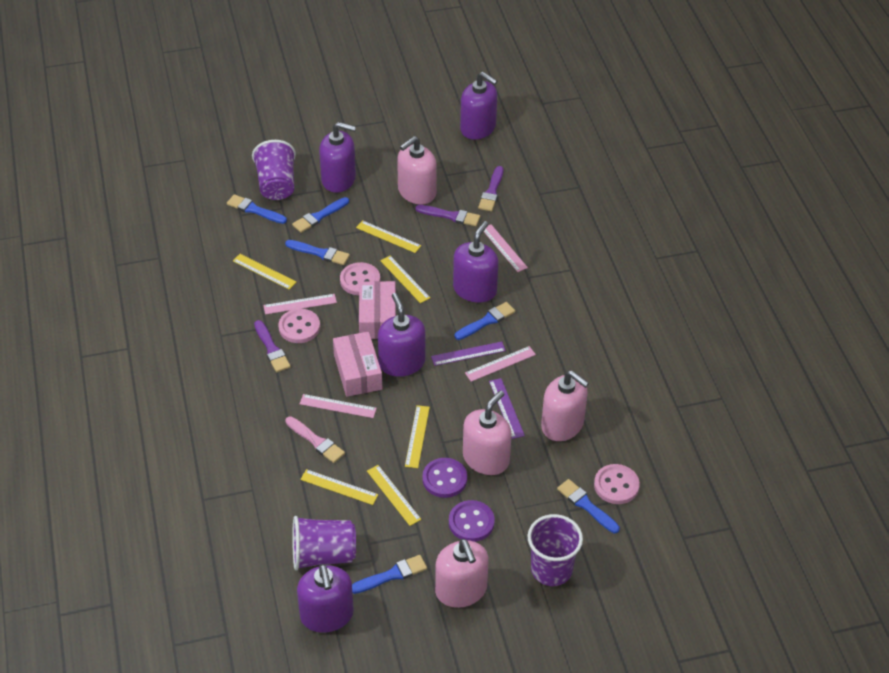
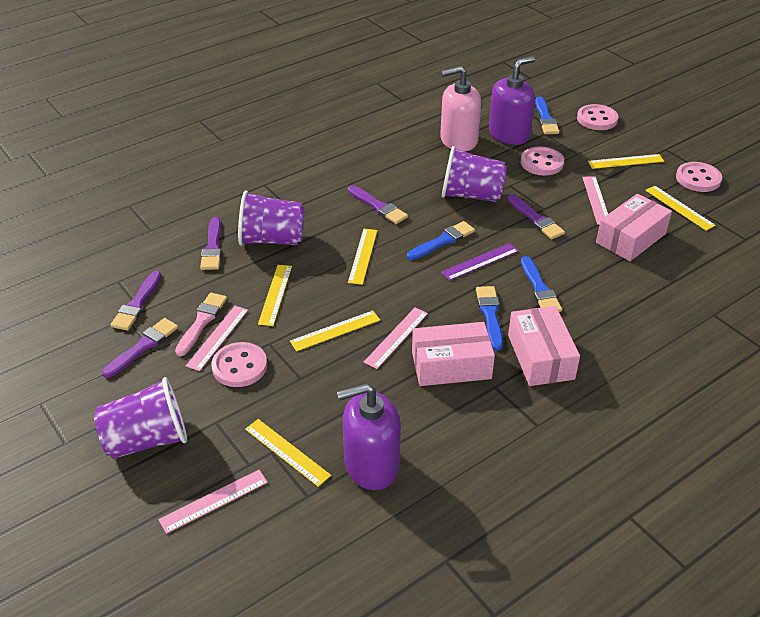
blue brush: 6 -> 4
pink box: 2 -> 3
pink button: 3 -> 4
pink soap dispenser: 4 -> 1
purple brush: 3 -> 5
purple button: 2 -> 0
purple ruler: 2 -> 1
purple soap dispenser: 5 -> 2

